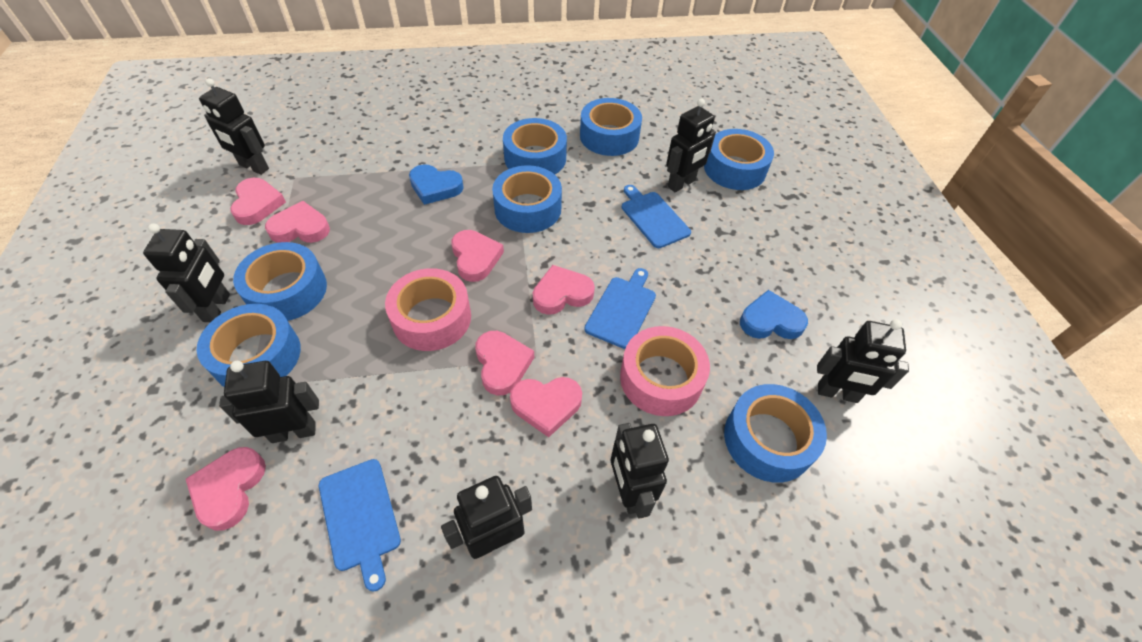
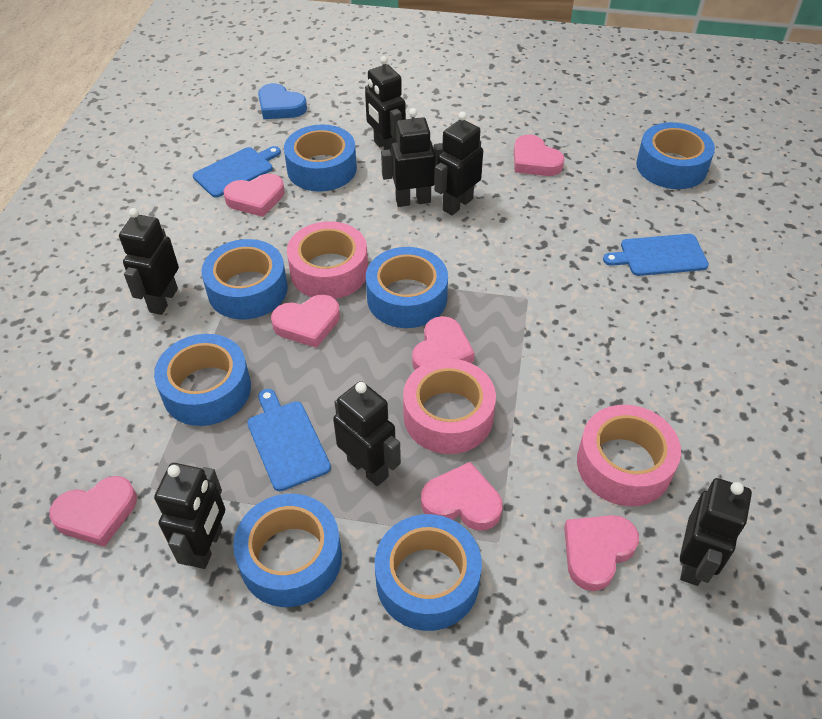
blue heart: 2 -> 1
pink tape: 2 -> 3

